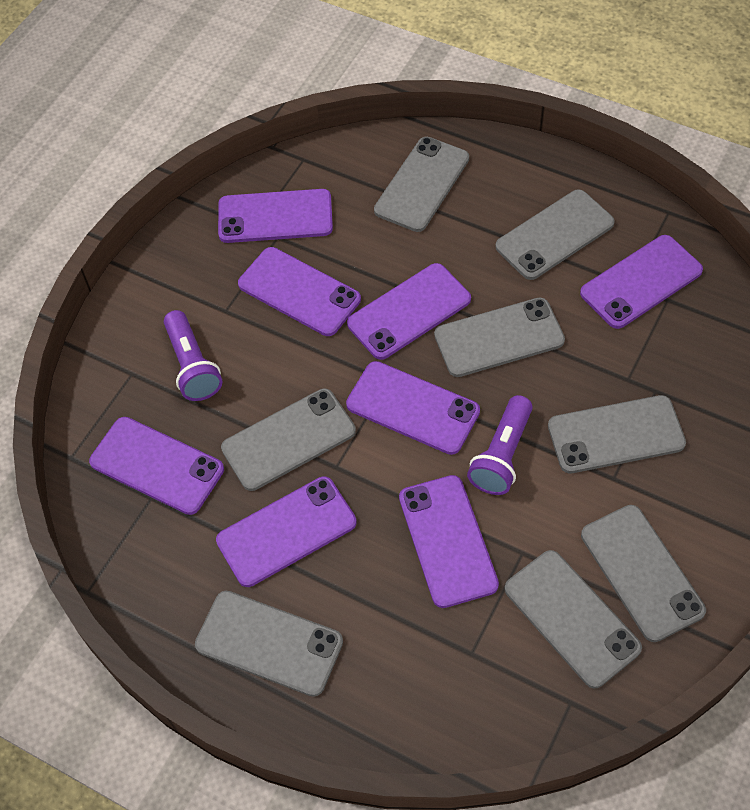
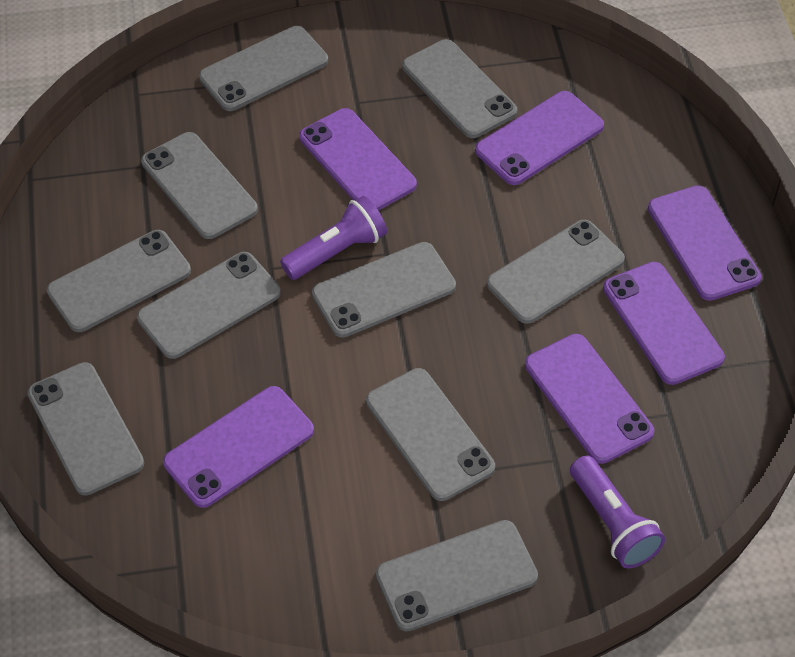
grey phone: 8 -> 10
purple phone: 8 -> 6

